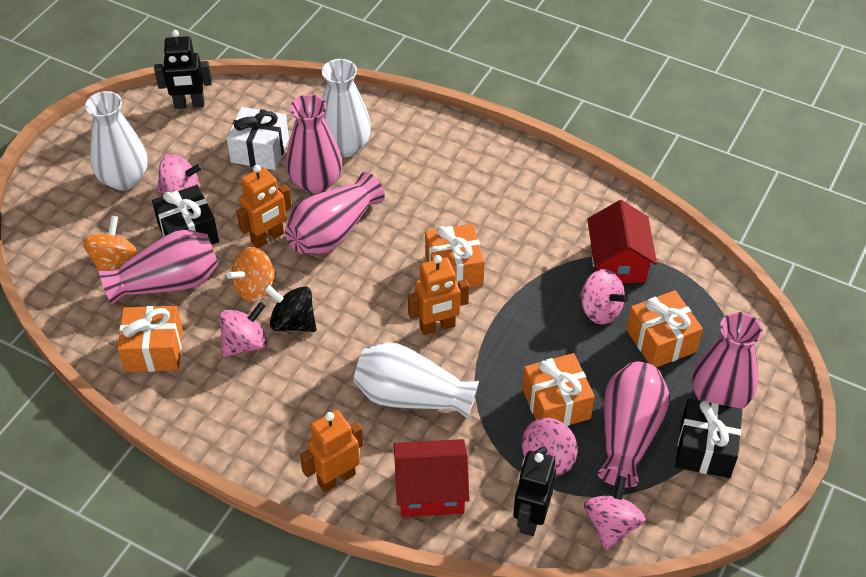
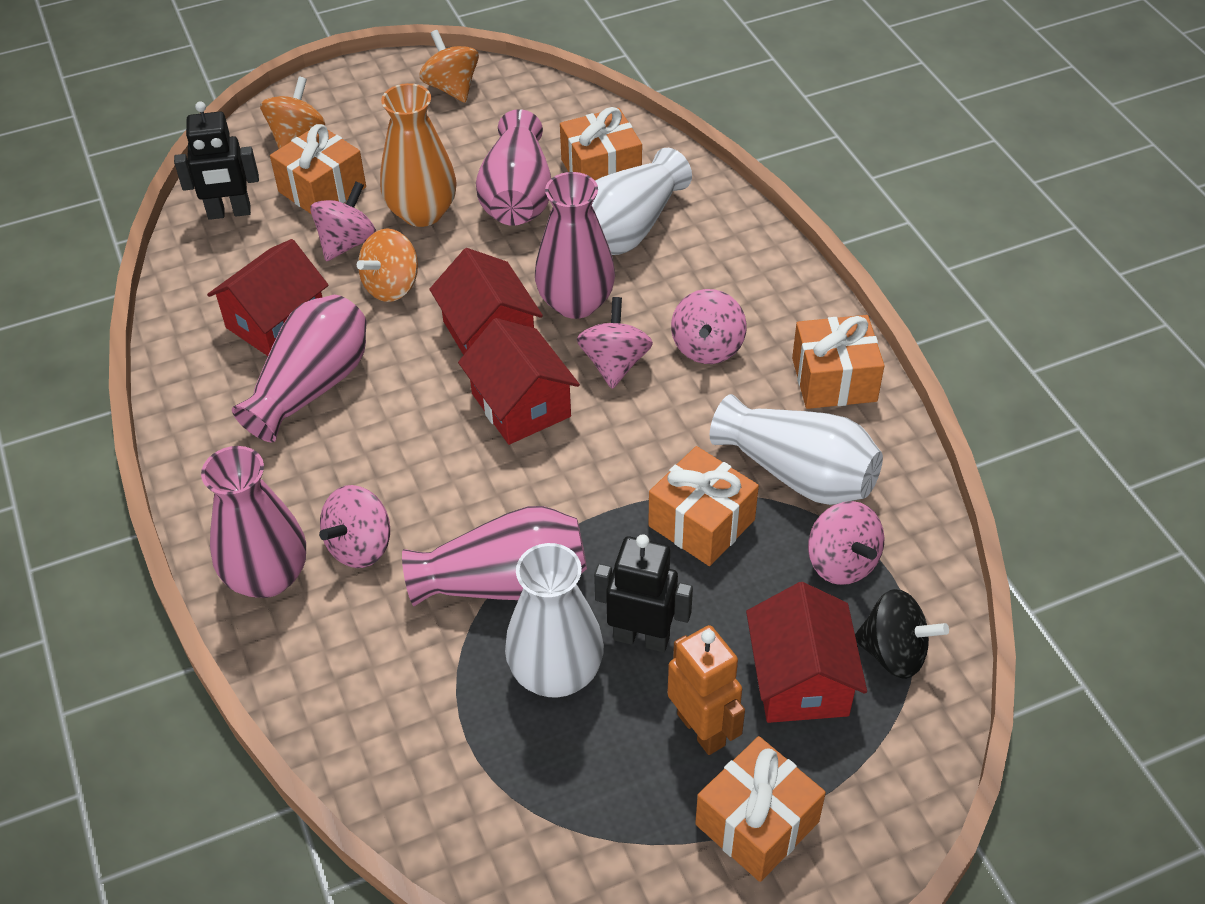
black gift: 2 -> 0
orange gift: 4 -> 5
orange robot: 3 -> 1
orange spinning top: 2 -> 3
orange vase: 0 -> 1
red house: 2 -> 4
white gift: 1 -> 0

